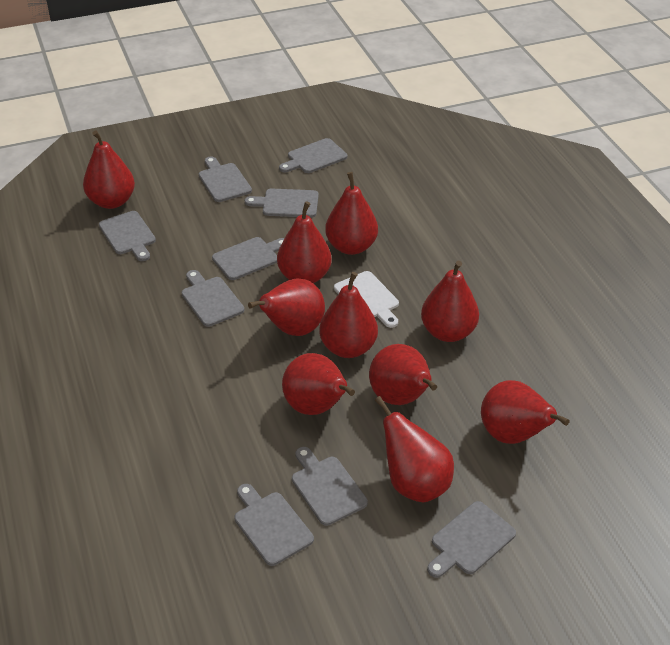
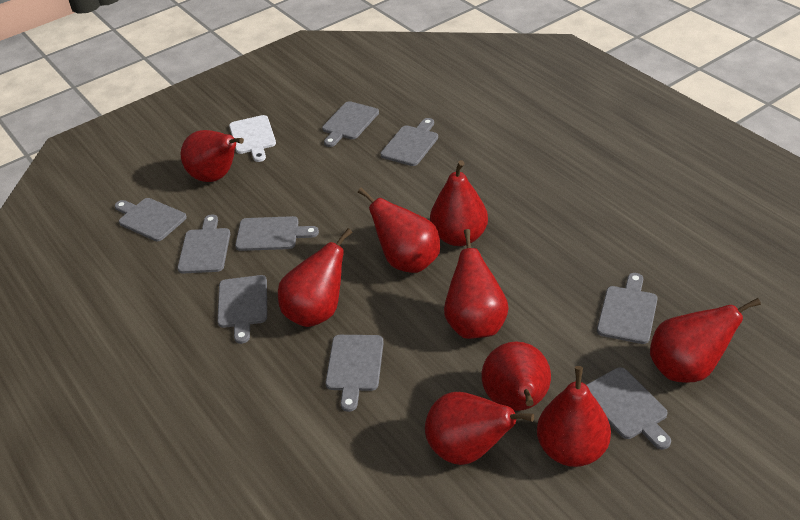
red pear: 10 -> 9

